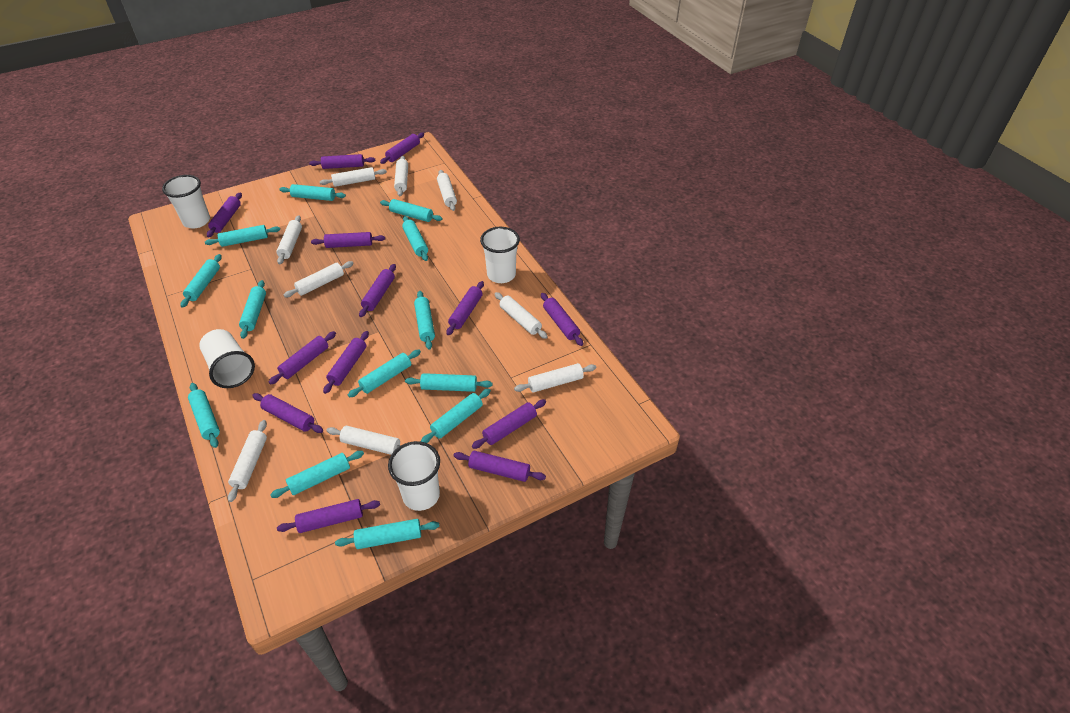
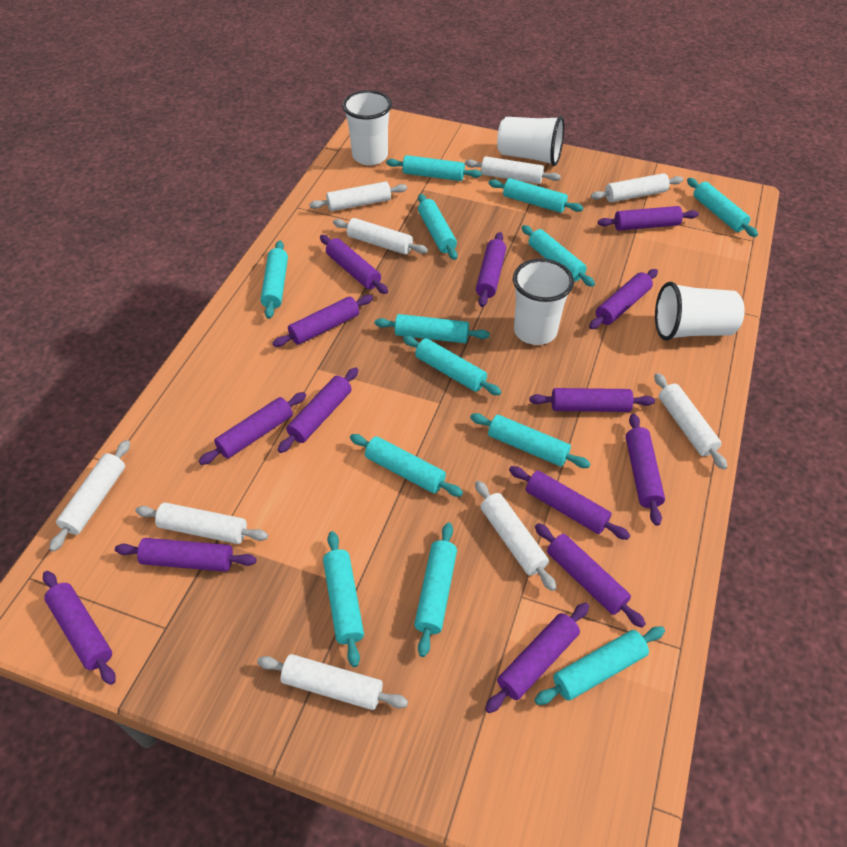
purple rolling pin: 13 -> 14

